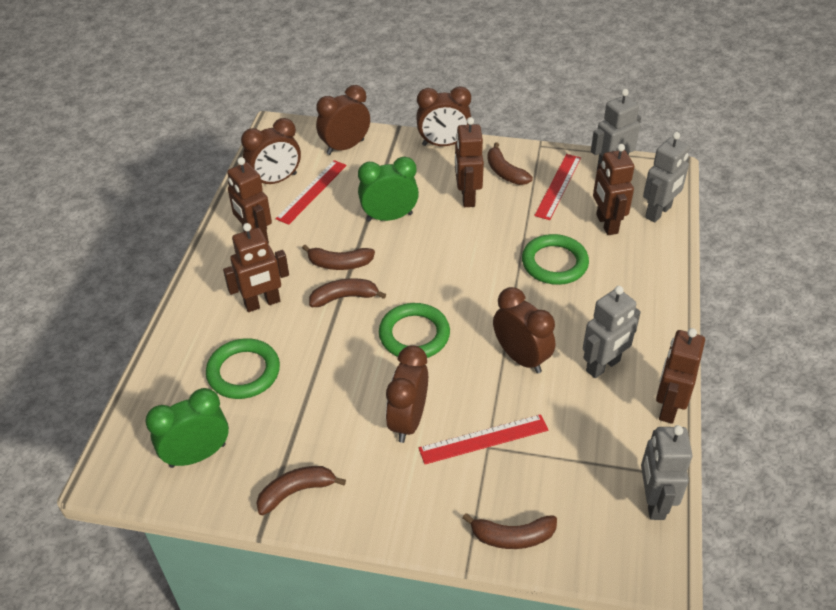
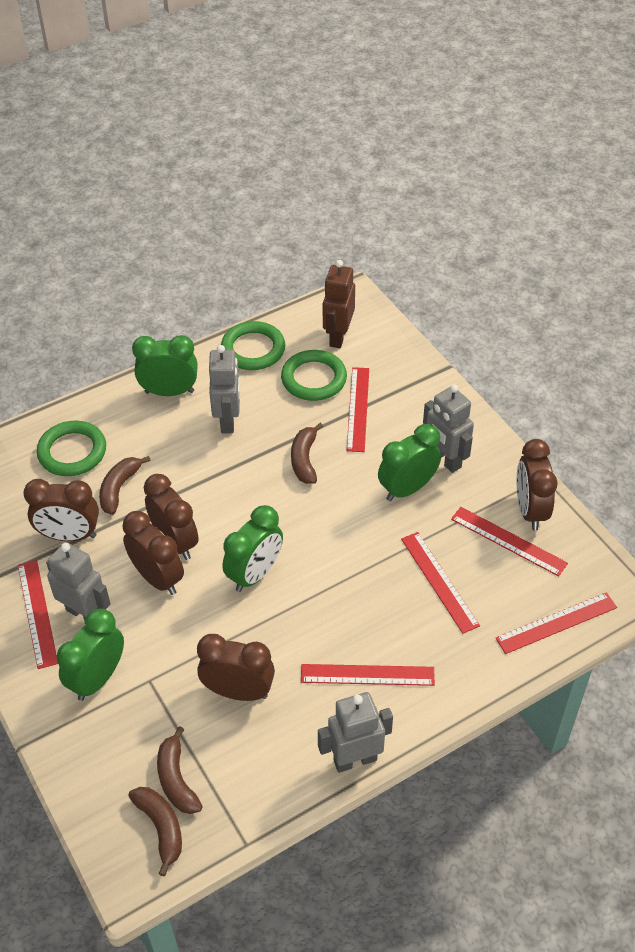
brown banana: 5 -> 4
brown robot: 5 -> 1
green clock: 2 -> 4
red ruler: 3 -> 6

